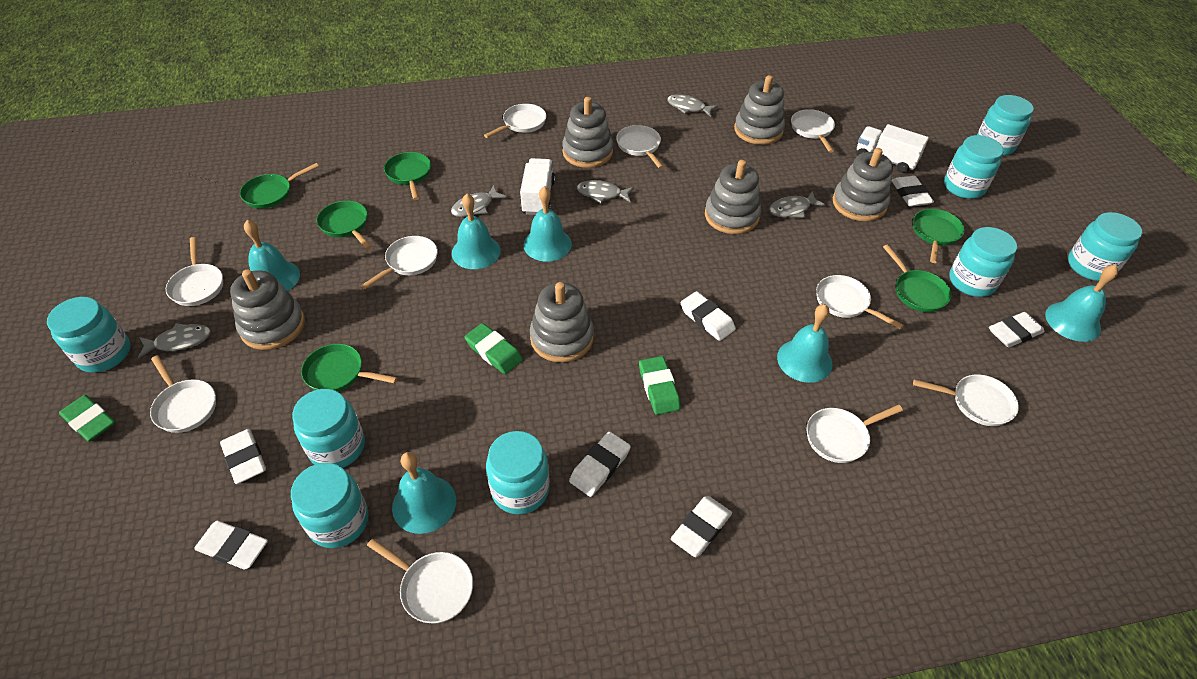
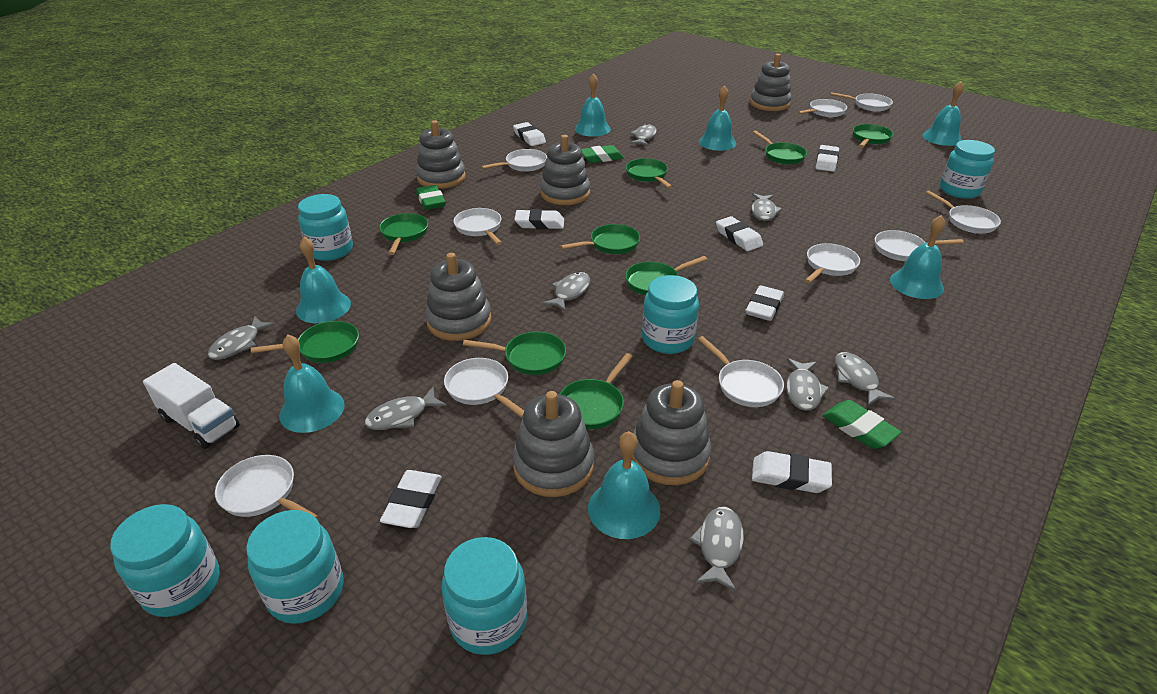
green pan: 6 -> 9
grey fish: 5 -> 8
turquoise bell: 6 -> 7
turquoise jar: 8 -> 6
white truck: 2 -> 1

